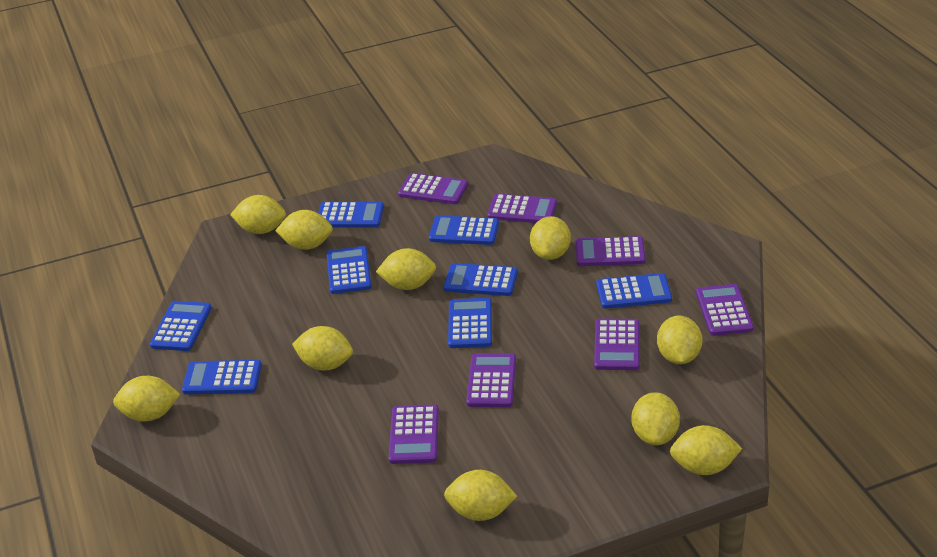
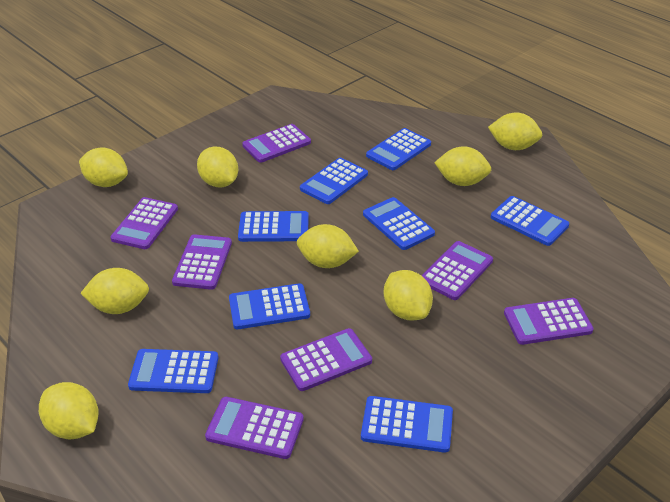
yellow lemon: 10 -> 8

